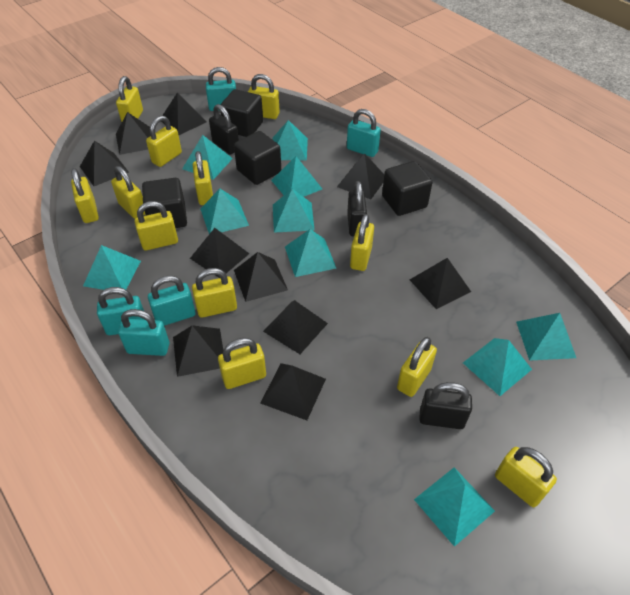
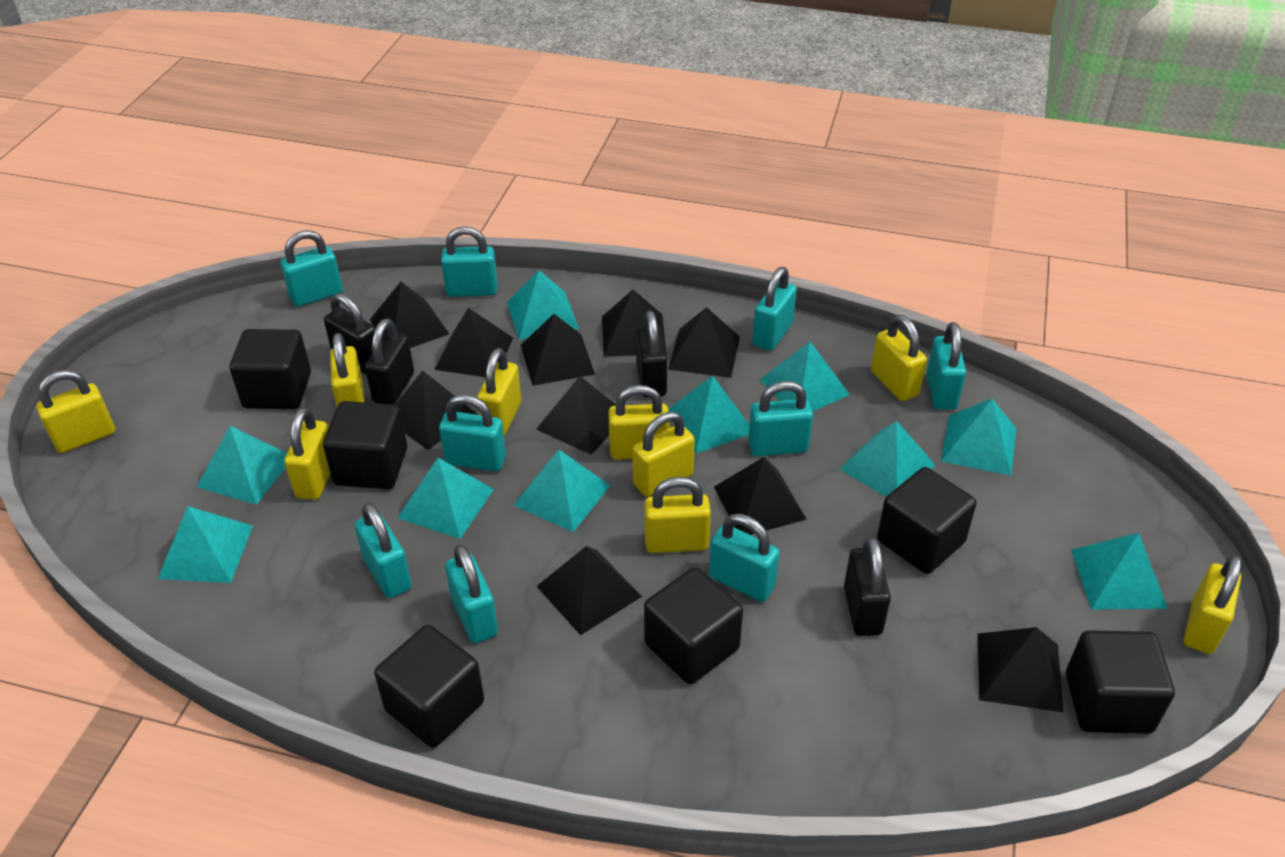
black cube: 4 -> 6
black padlock: 3 -> 4
turquoise padlock: 5 -> 9
yellow padlock: 12 -> 9

